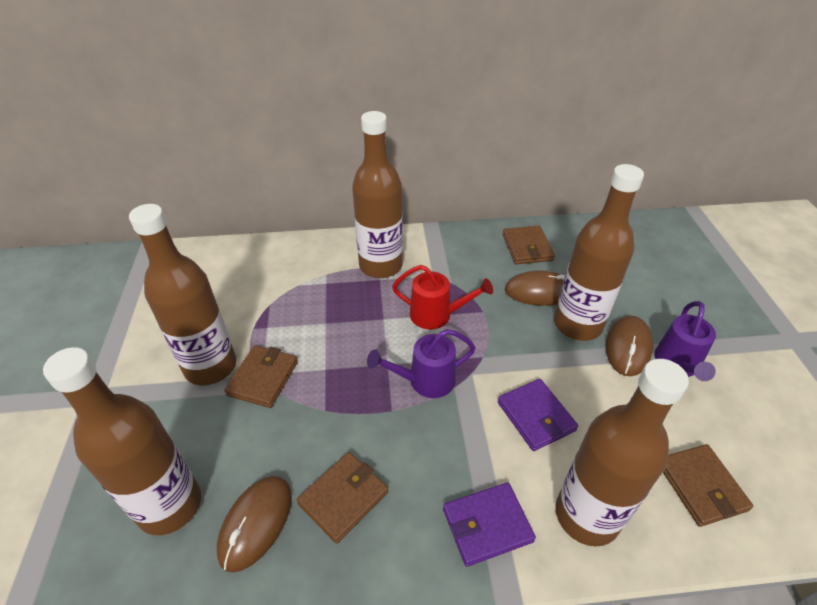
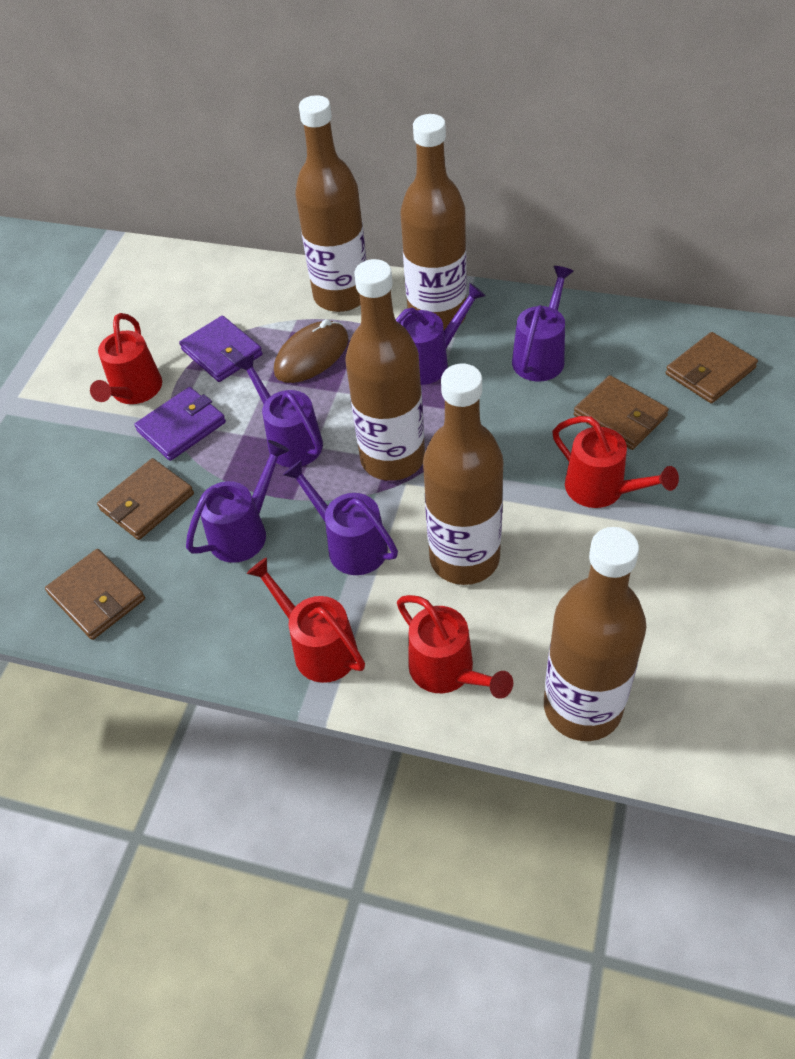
brown mouse: 3 -> 1
purple watering can: 2 -> 5
red watering can: 1 -> 4

